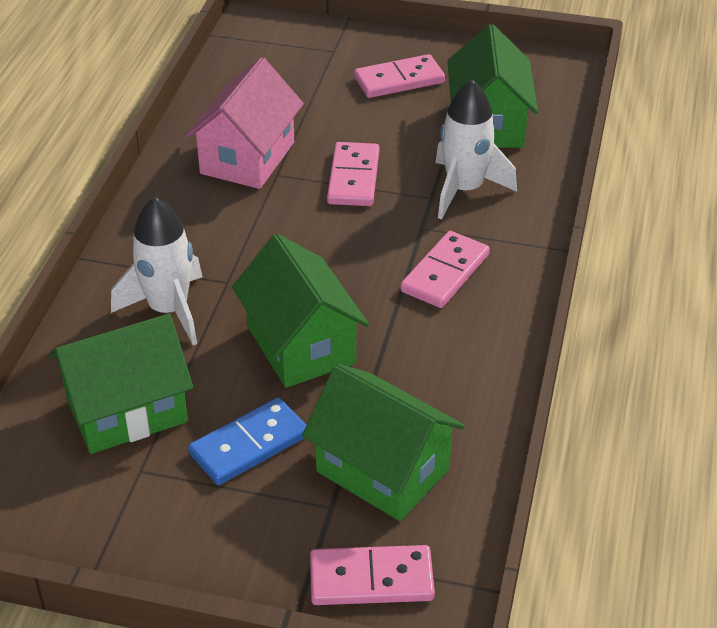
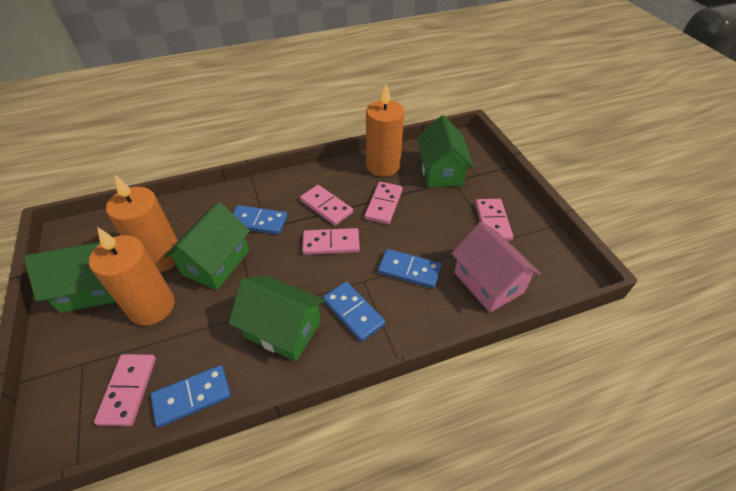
blue domino: 1 -> 4
orange candle: 0 -> 3
pink domino: 4 -> 5
white rocket: 2 -> 0

